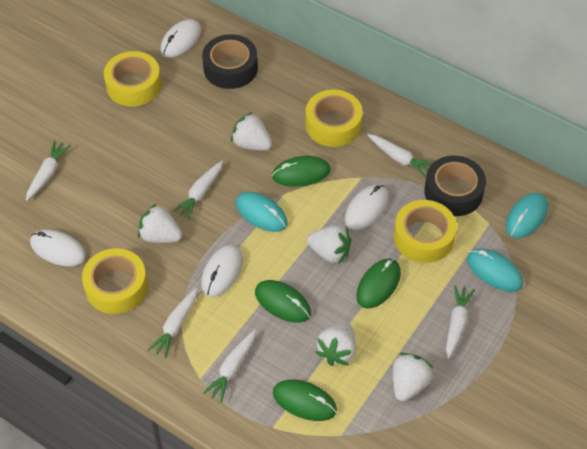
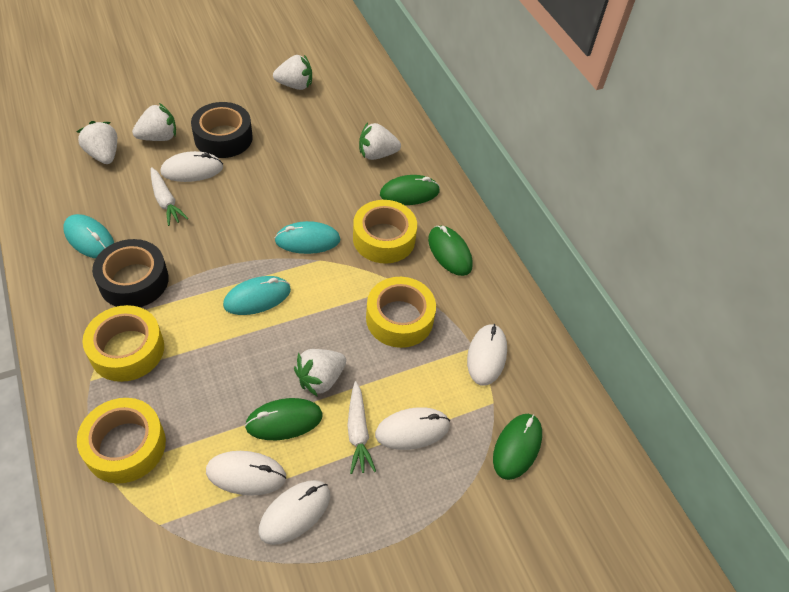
white carrot: 6 -> 2
white mouse: 4 -> 5

